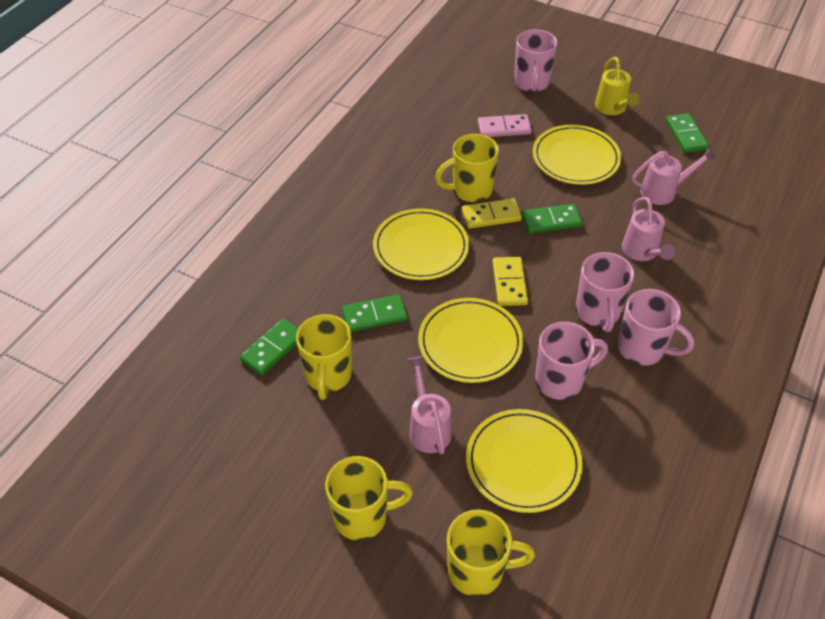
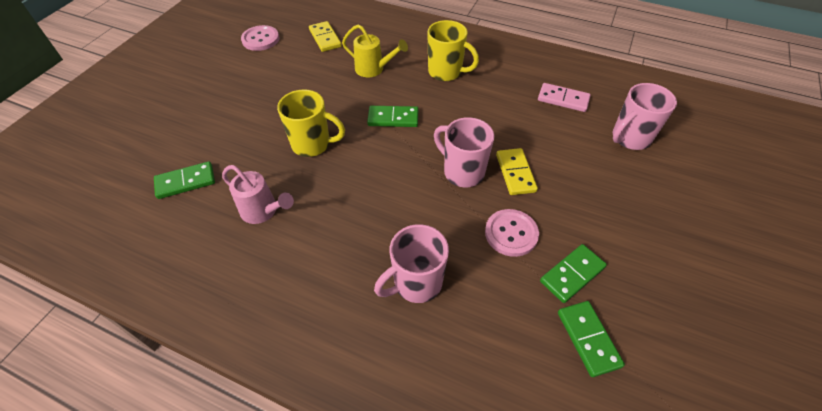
pink button: 0 -> 2
pink mug: 4 -> 3
pink watering can: 3 -> 1
yellow mug: 4 -> 2
yellow plate: 4 -> 0

